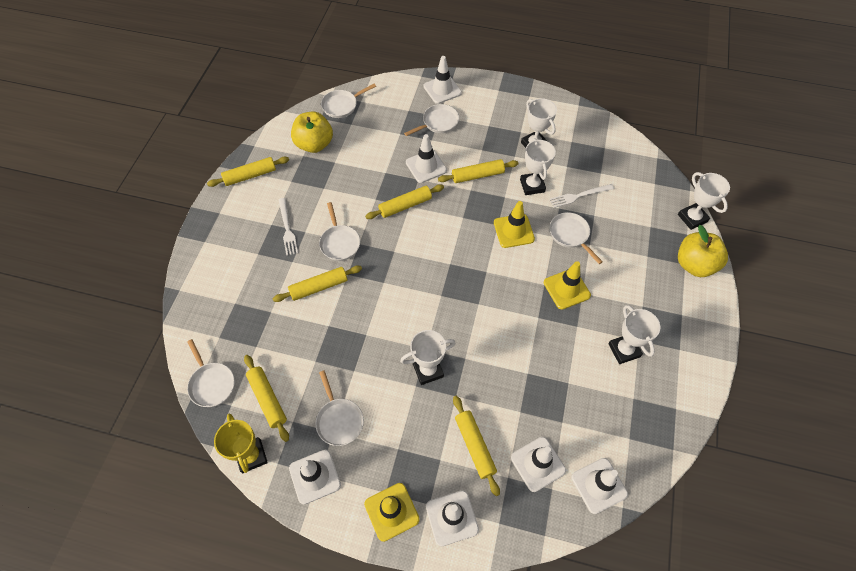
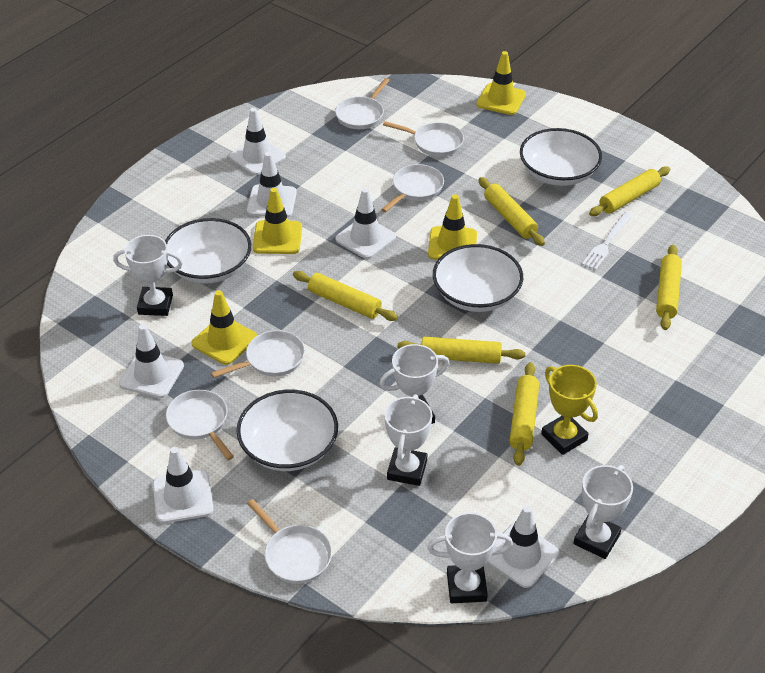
white bowl: 0 -> 4
white fork: 2 -> 1
yellow apple: 2 -> 0
yellow traffic cone: 3 -> 4

